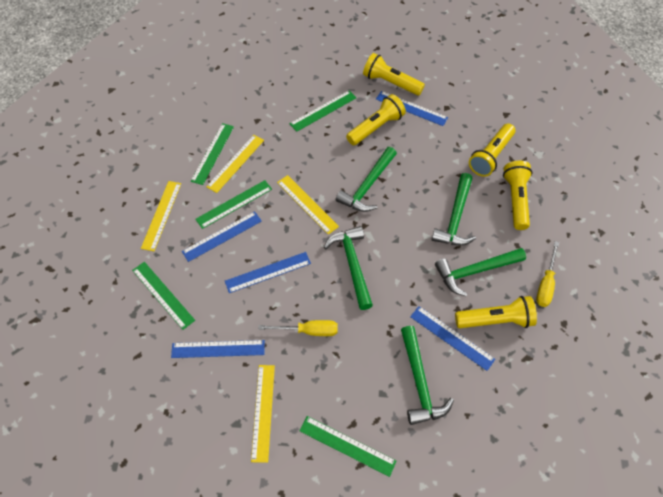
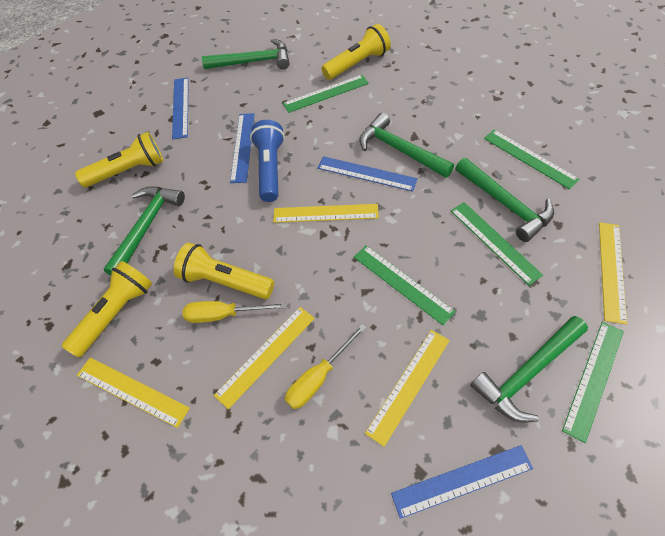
blue flashlight: 0 -> 1
blue ruler: 5 -> 4
yellow flashlight: 5 -> 4
yellow ruler: 4 -> 5

